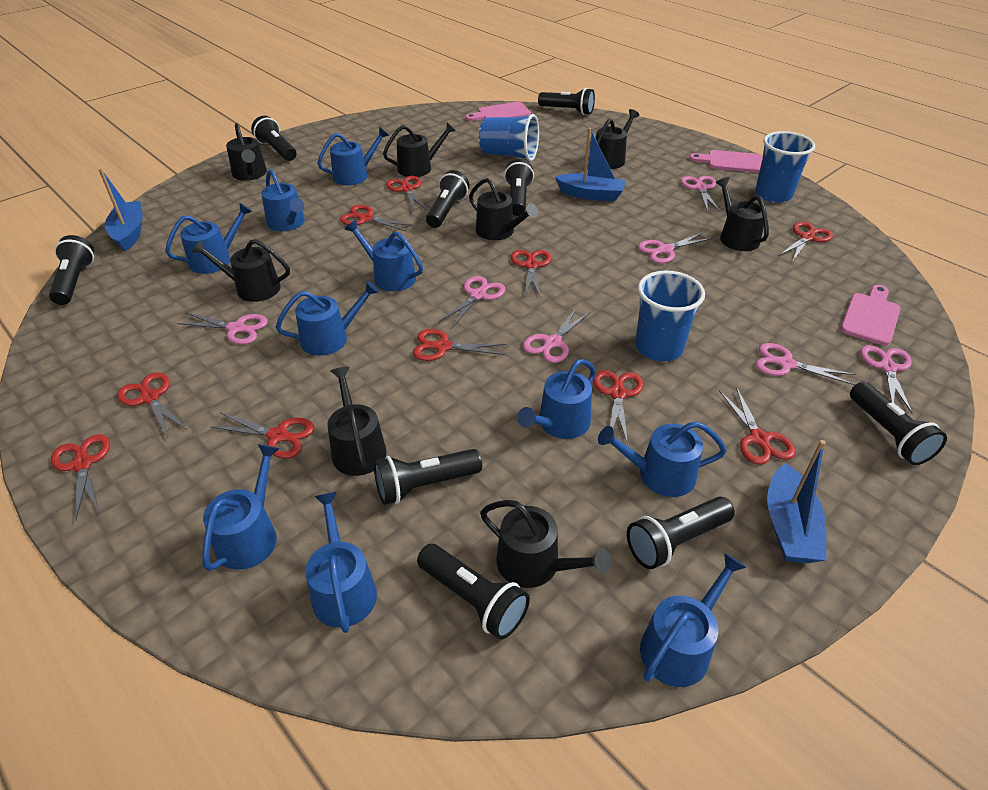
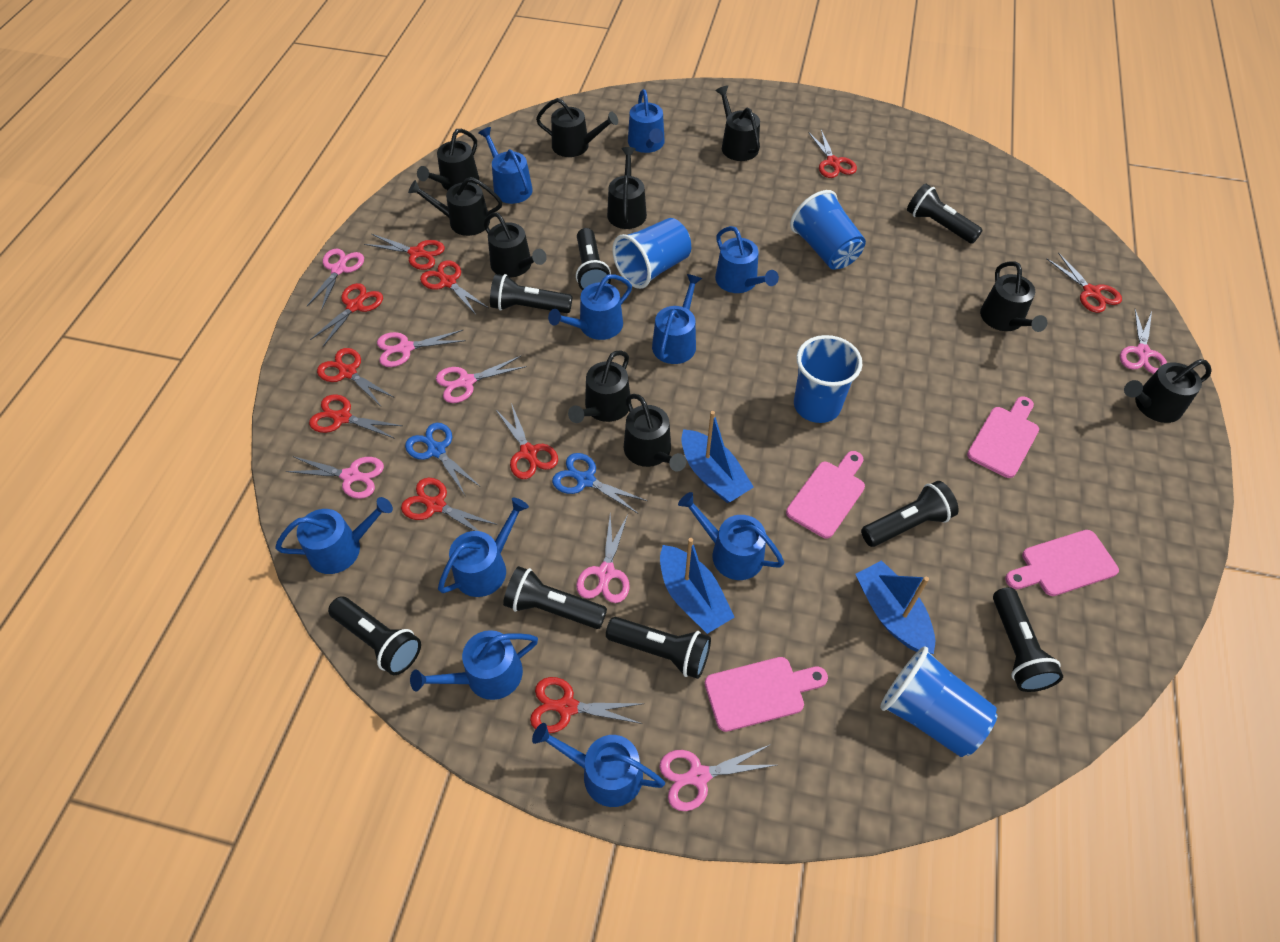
black flashlight: 9 -> 8
black watering can: 8 -> 10
blue cup: 3 -> 4
blue scissors: 0 -> 2
pink cutting board: 3 -> 4

